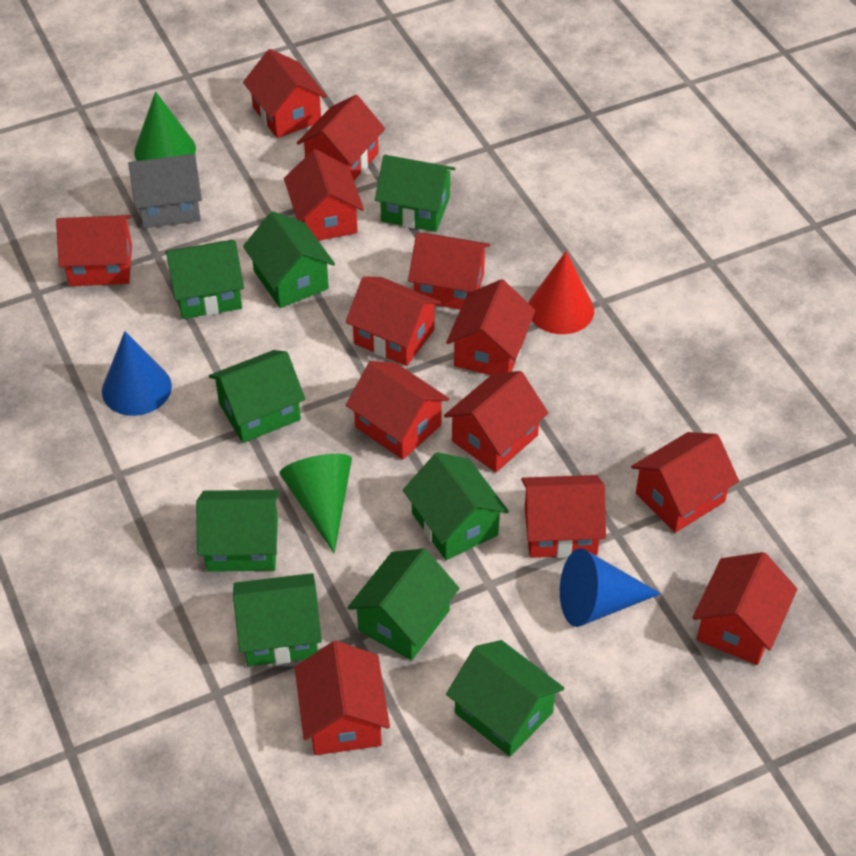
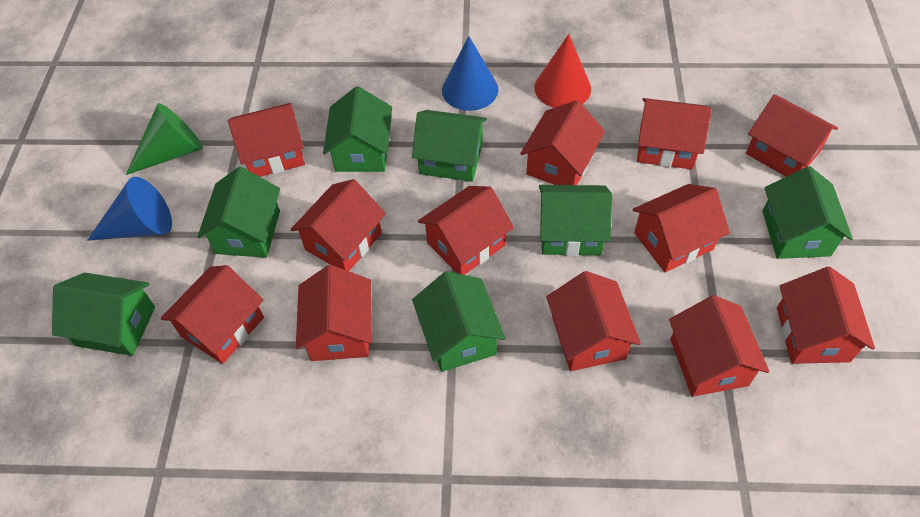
green cone: 2 -> 1
green house: 9 -> 7
grey house: 1 -> 0
red house: 13 -> 12

